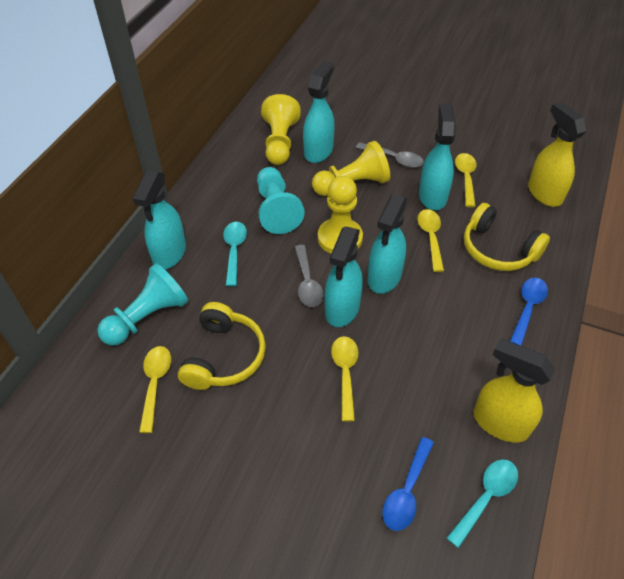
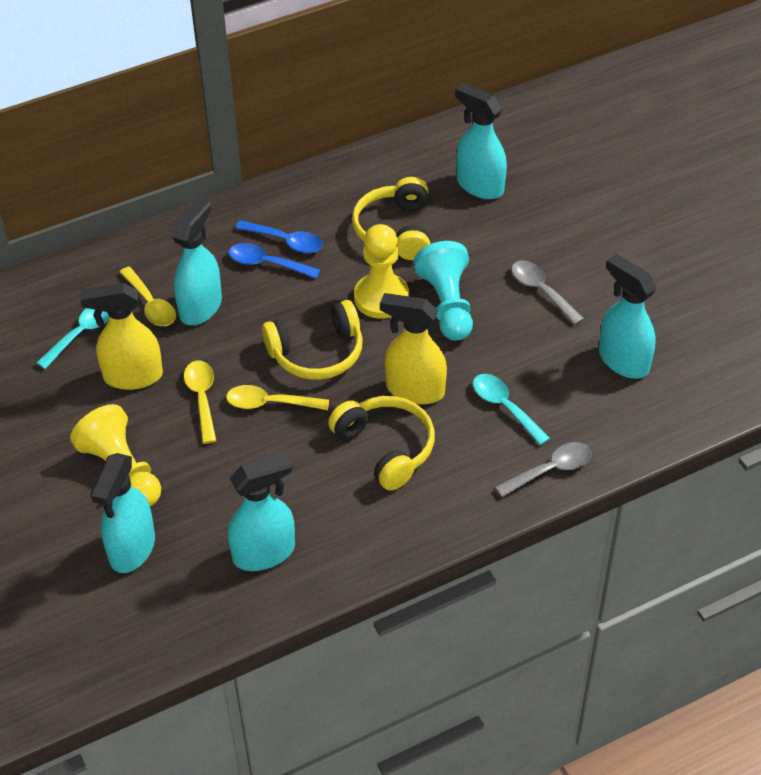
turquoise pawn: 2 -> 1
yellow headphones: 2 -> 3
yellow pawn: 3 -> 2
yellow spoon: 4 -> 3

